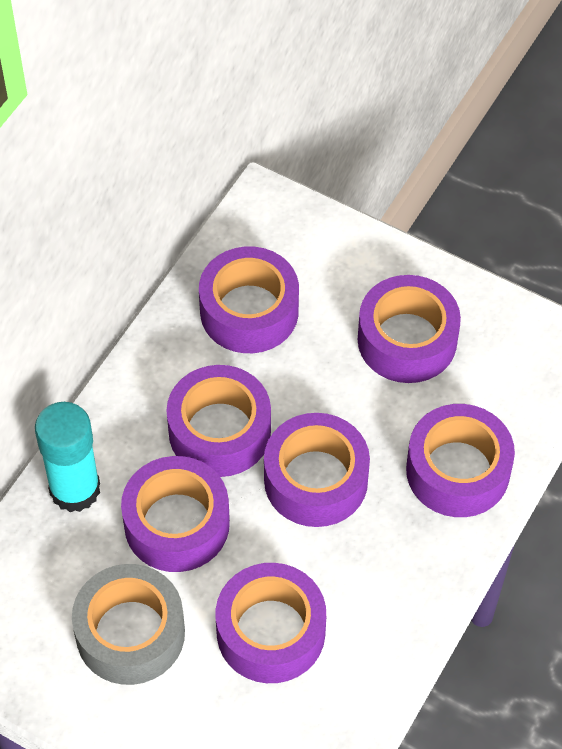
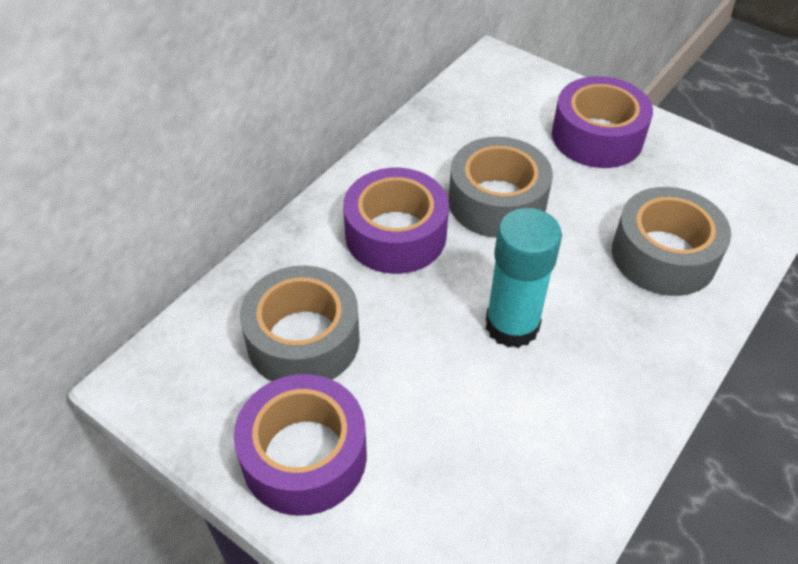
grey tape: 1 -> 3
purple tape: 7 -> 3

